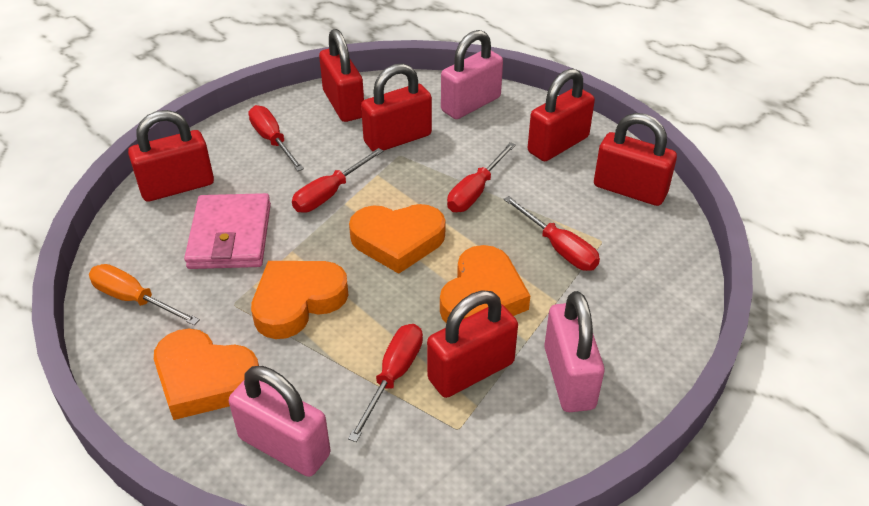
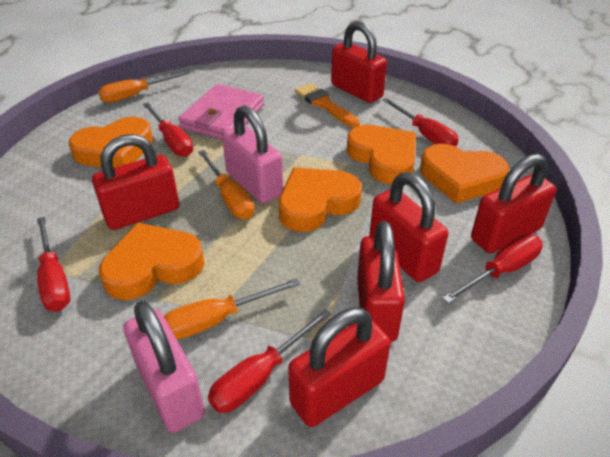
orange brush: 0 -> 1
orange heart: 4 -> 5
orange screwdriver: 1 -> 3
pink padlock: 3 -> 2

